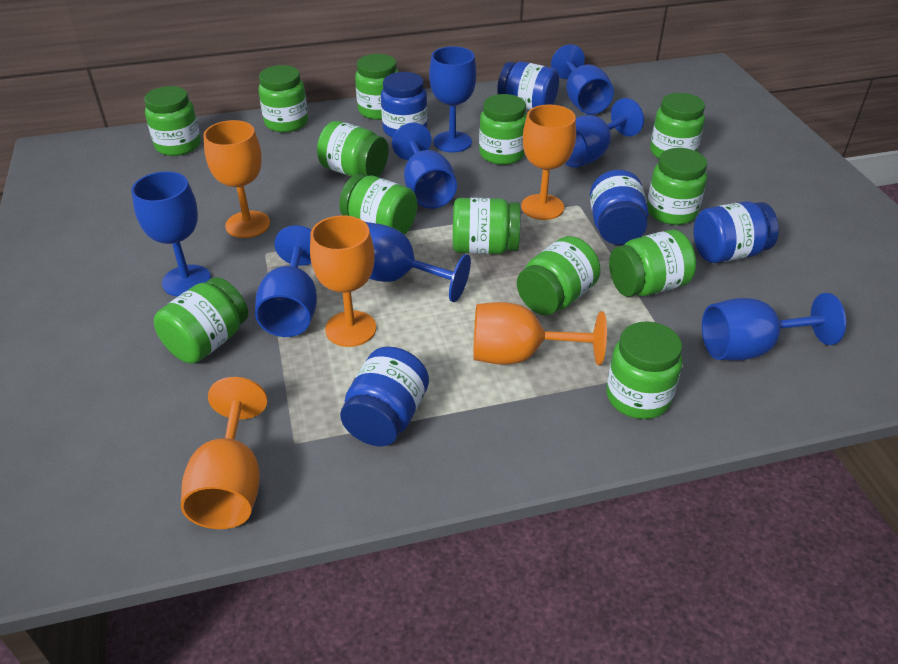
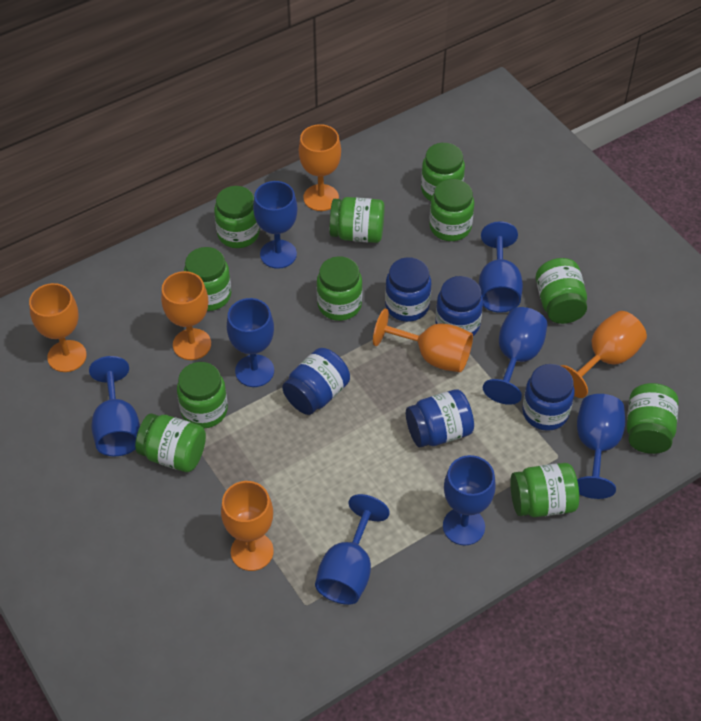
green jar: 13 -> 11
orange goblet: 5 -> 6

